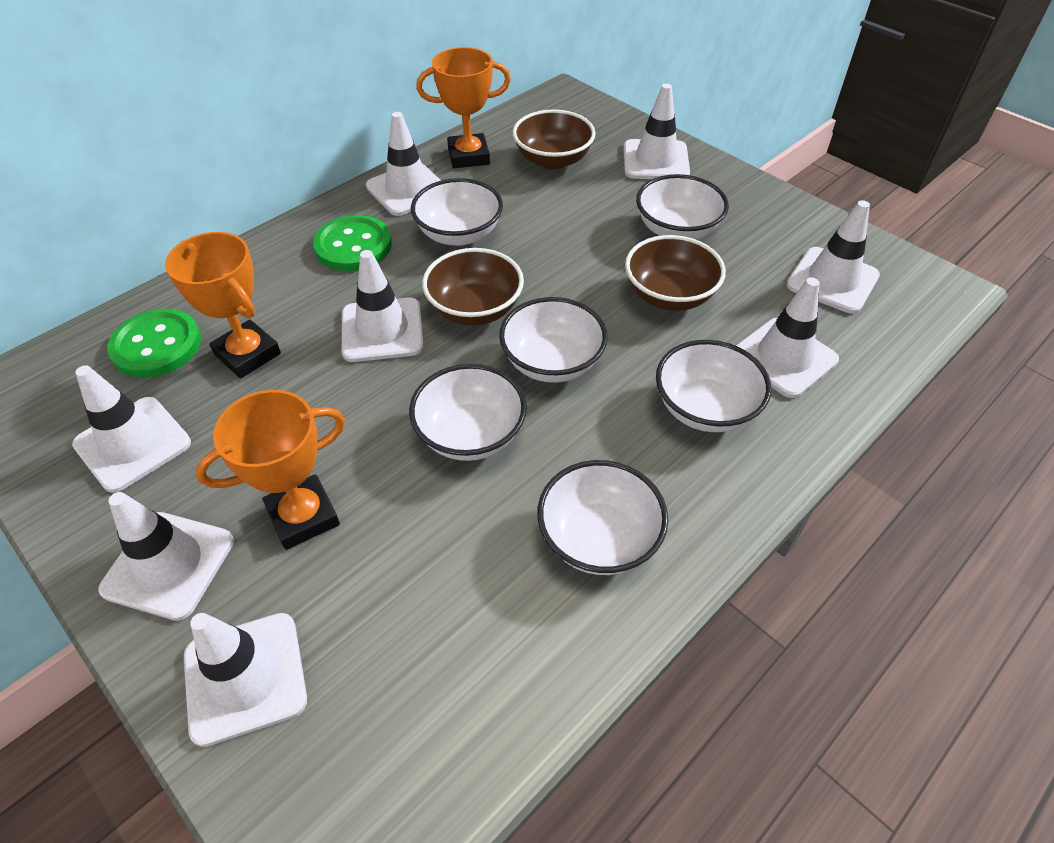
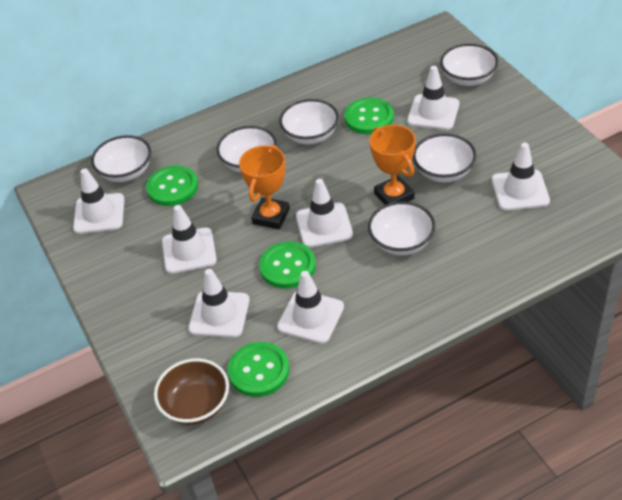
brown bowl: 3 -> 1
green button: 2 -> 4
orange trophy: 3 -> 2
white traffic cone: 8 -> 7

